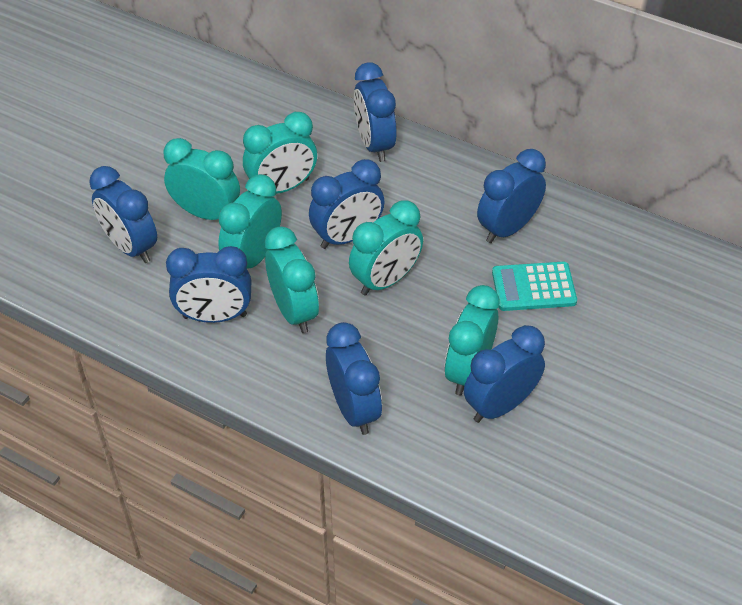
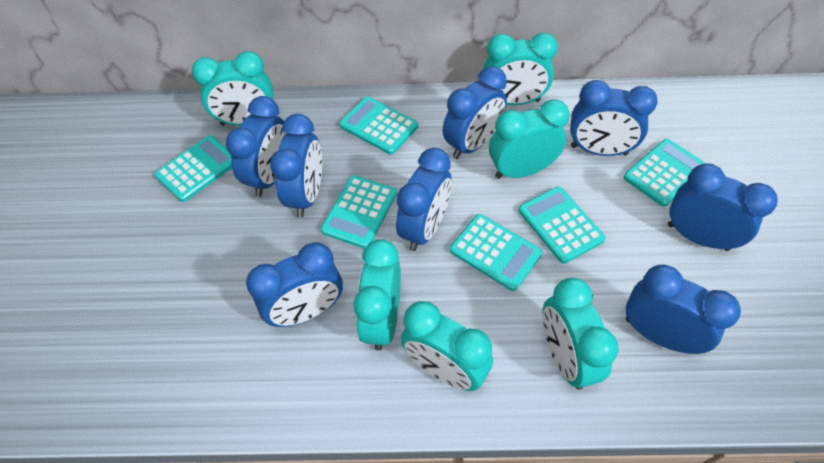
blue clock: 7 -> 8
turquoise calculator: 1 -> 6

